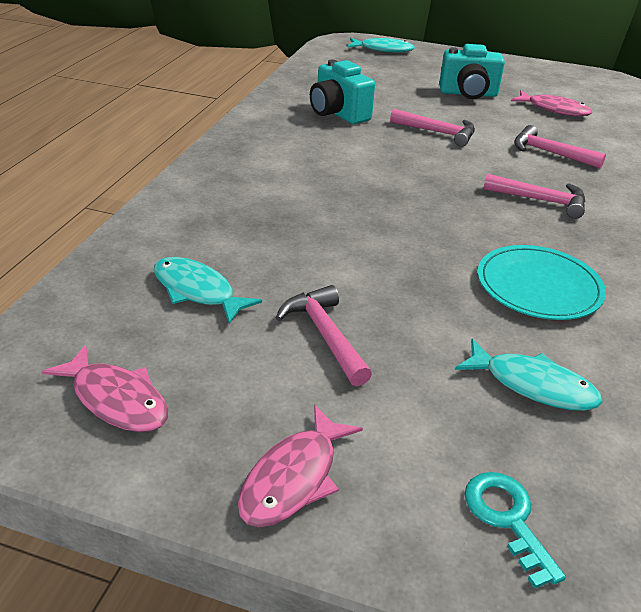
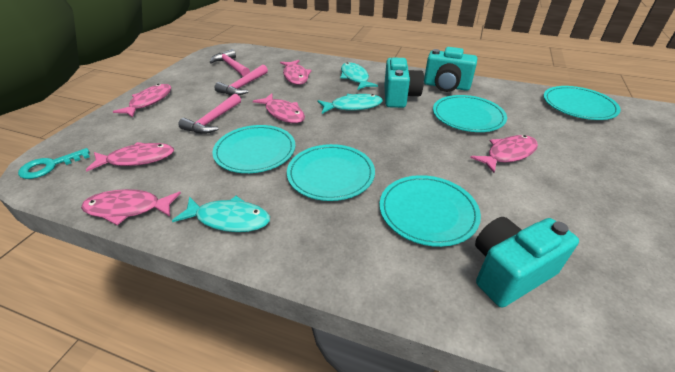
pink fish: 3 -> 6
pink hammer: 4 -> 3
turquoise camera: 2 -> 3
turquoise plate: 1 -> 5

